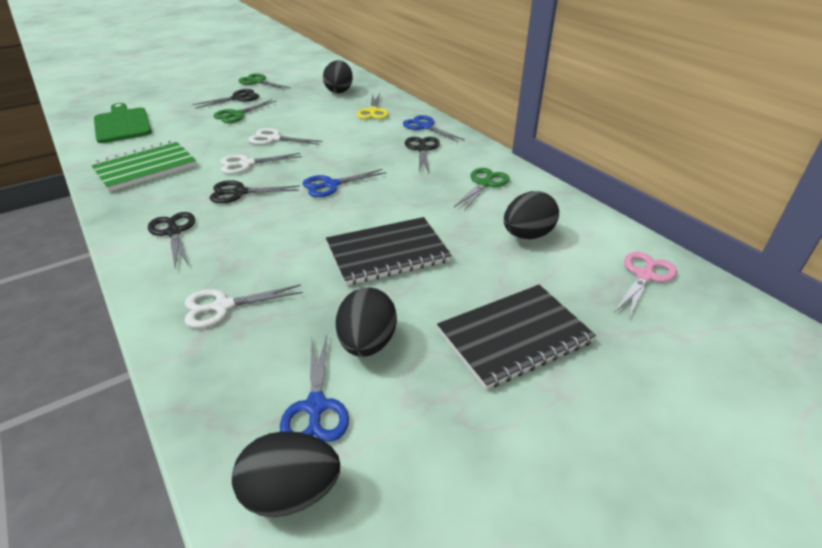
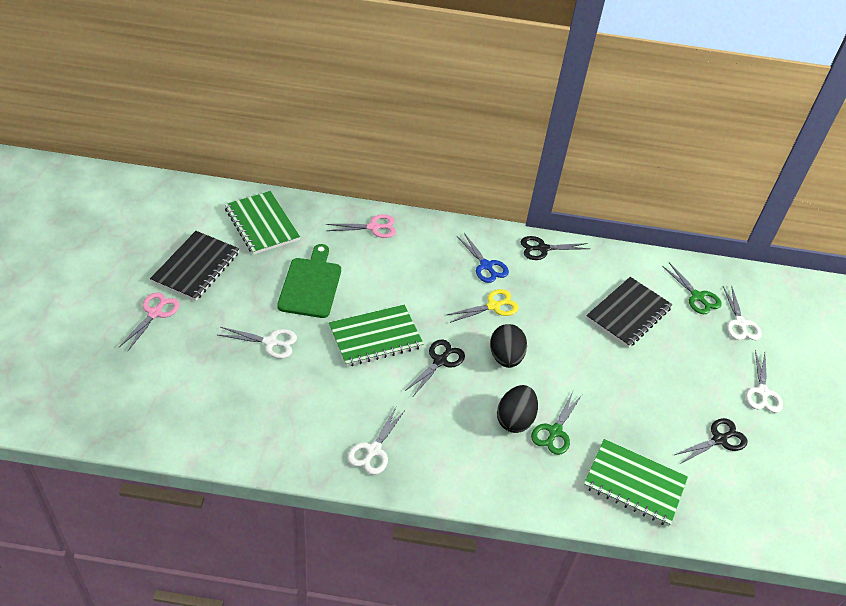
black egg: 4 -> 2
black scissors: 4 -> 3
blue scissors: 3 -> 1
green notebook: 1 -> 3
green scissors: 3 -> 2
pink scissors: 1 -> 2
white scissors: 3 -> 4

